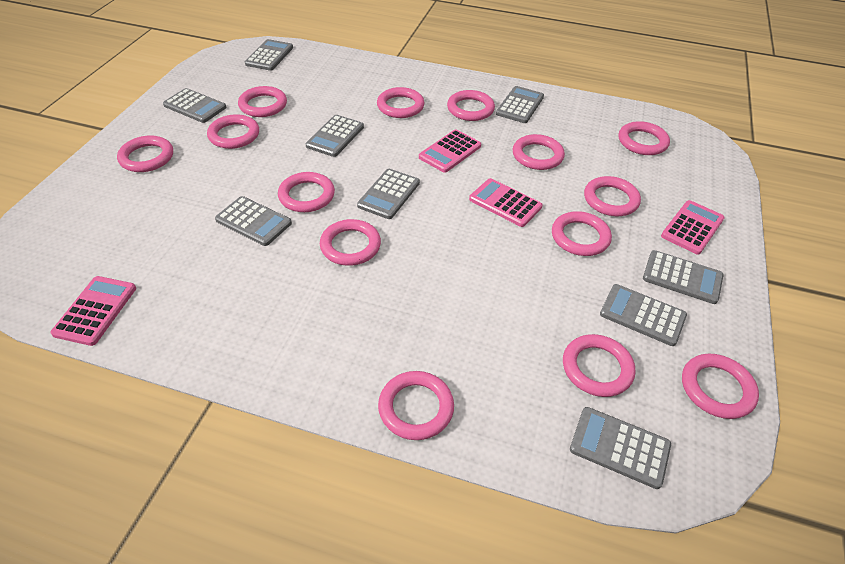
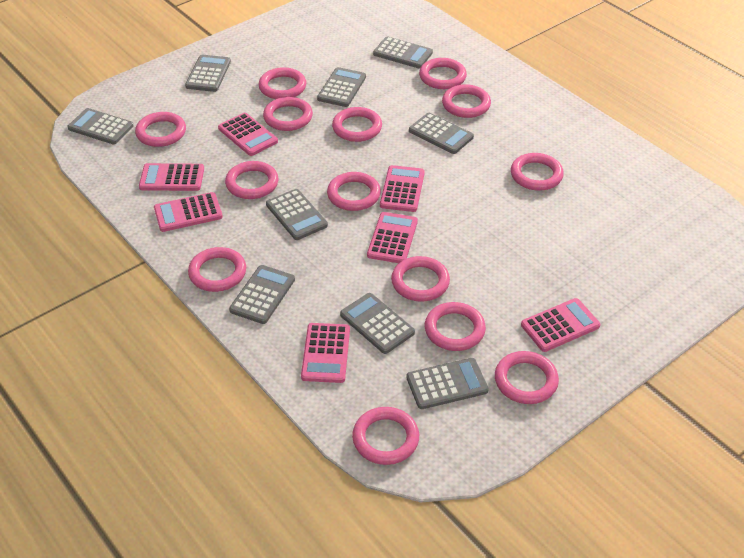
pink calculator: 4 -> 7

